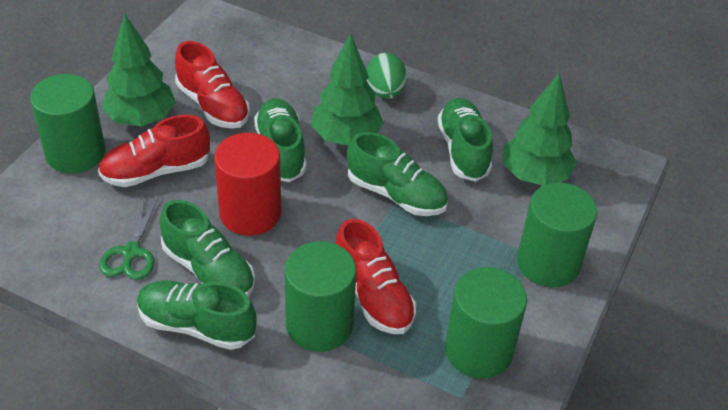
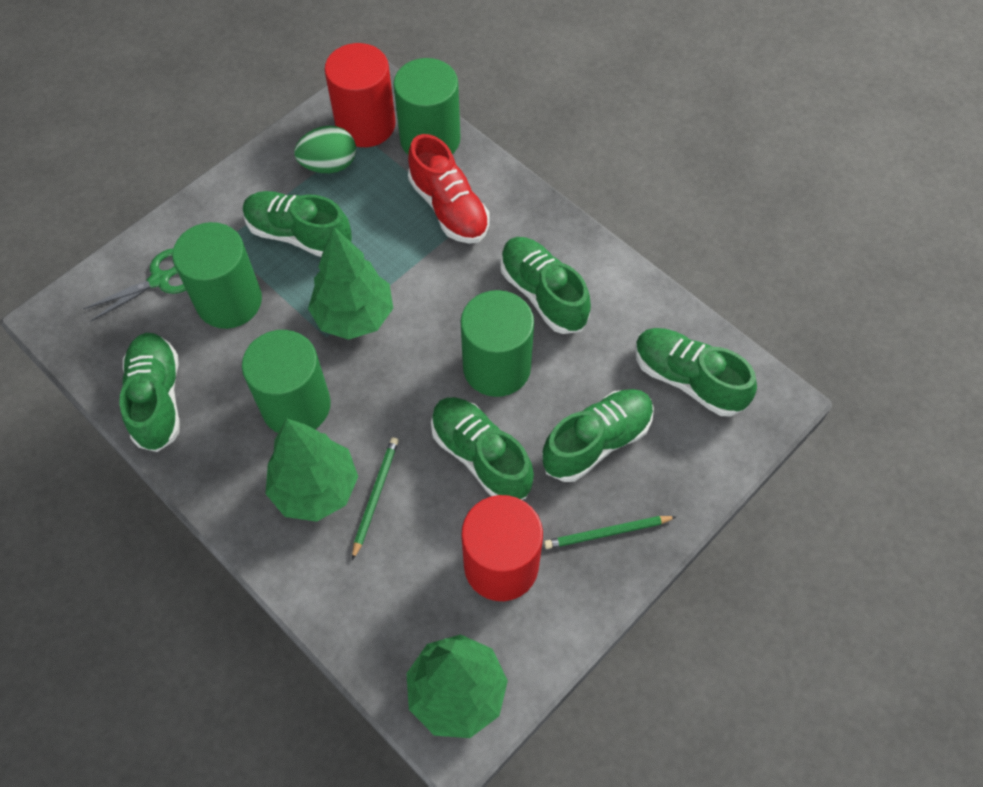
green pencil: 0 -> 2
green shoe: 5 -> 6
red cylinder: 1 -> 2
red shoe: 3 -> 1

